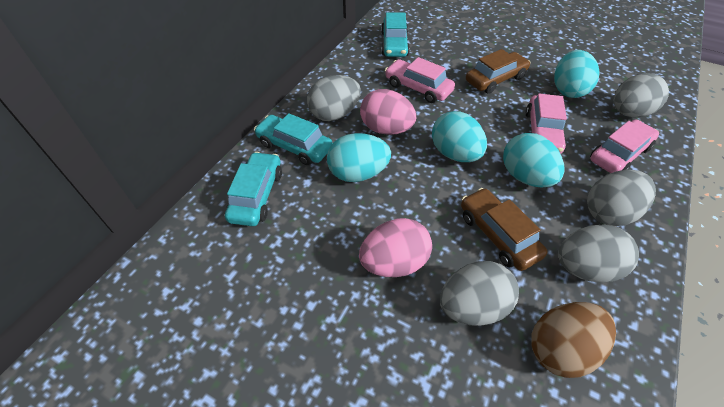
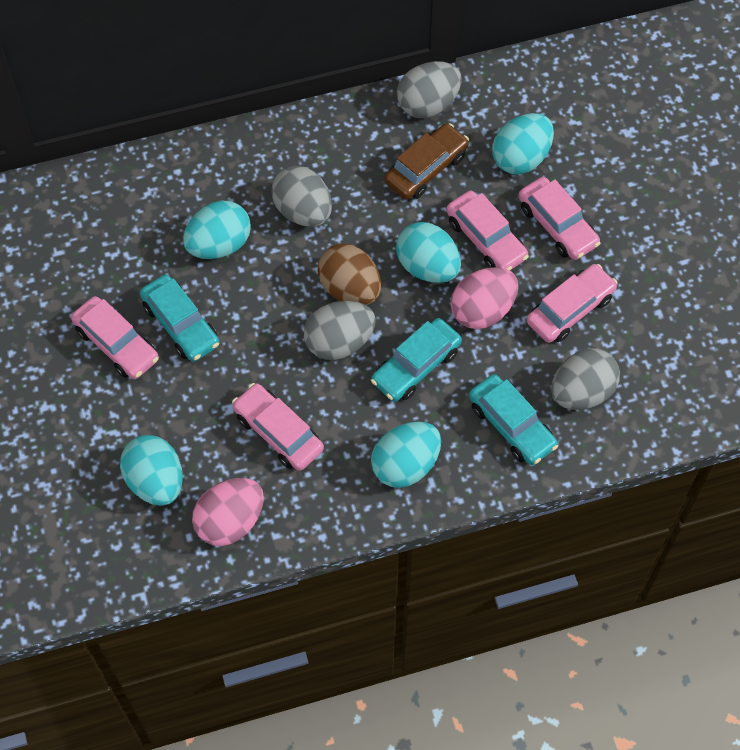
brown car: 2 -> 1
grey egg: 5 -> 4
pink car: 3 -> 5
turquoise egg: 4 -> 5

